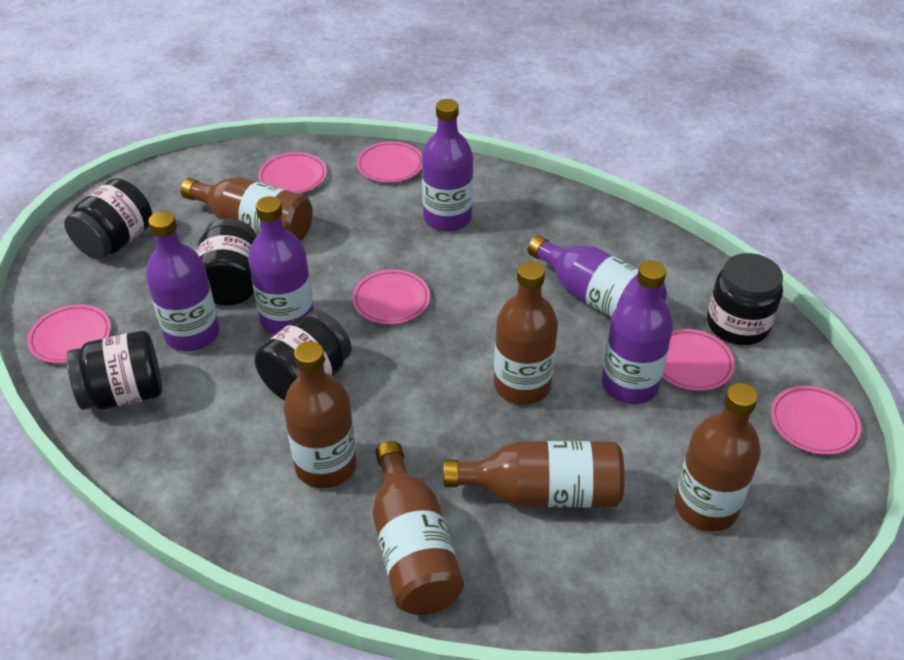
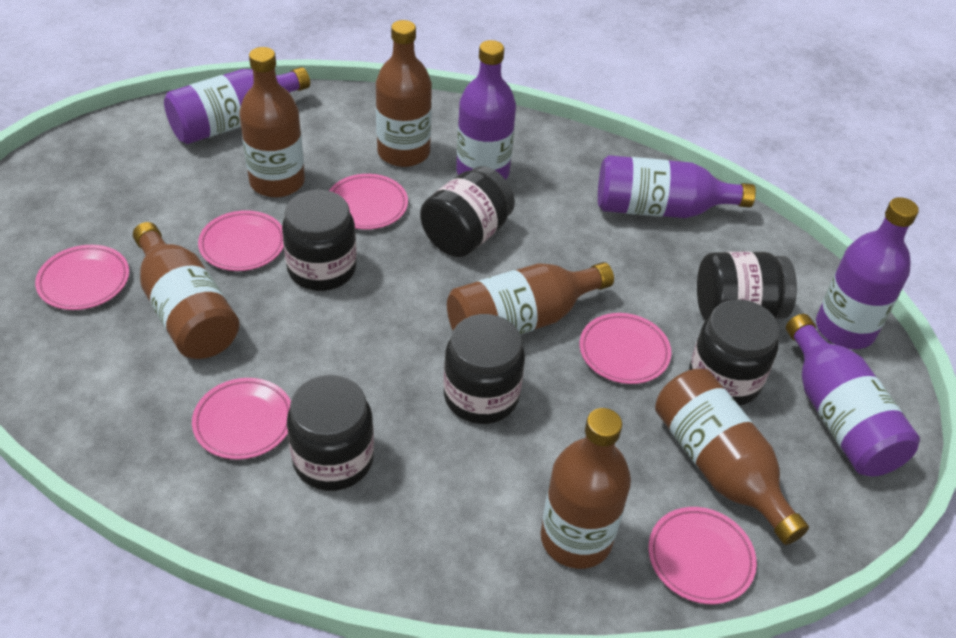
black jar: 5 -> 6

